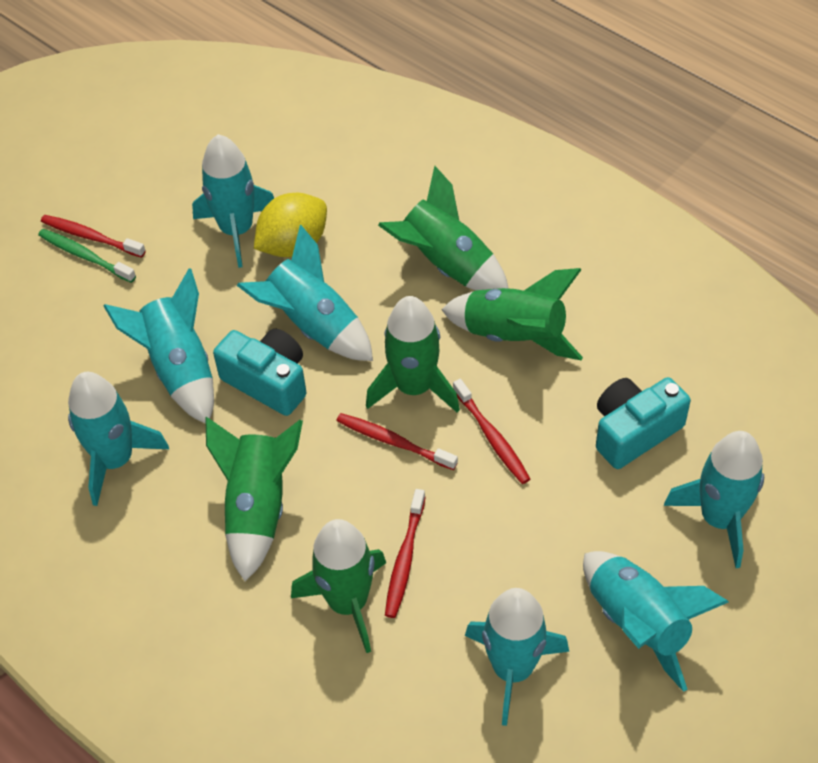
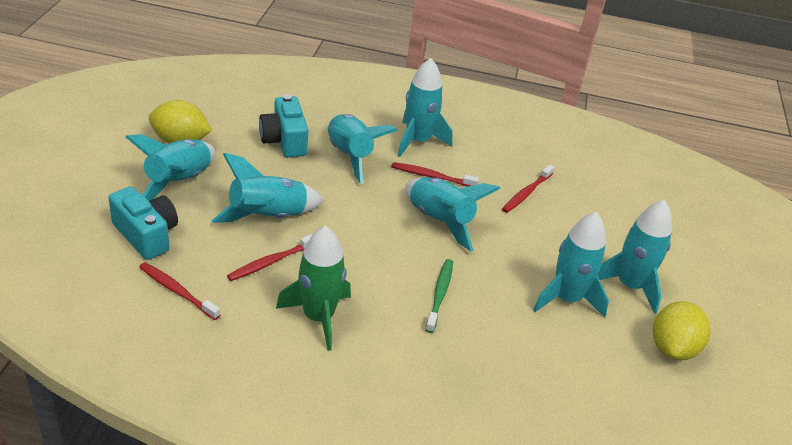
green rocket: 5 -> 1
yellow lemon: 1 -> 2

